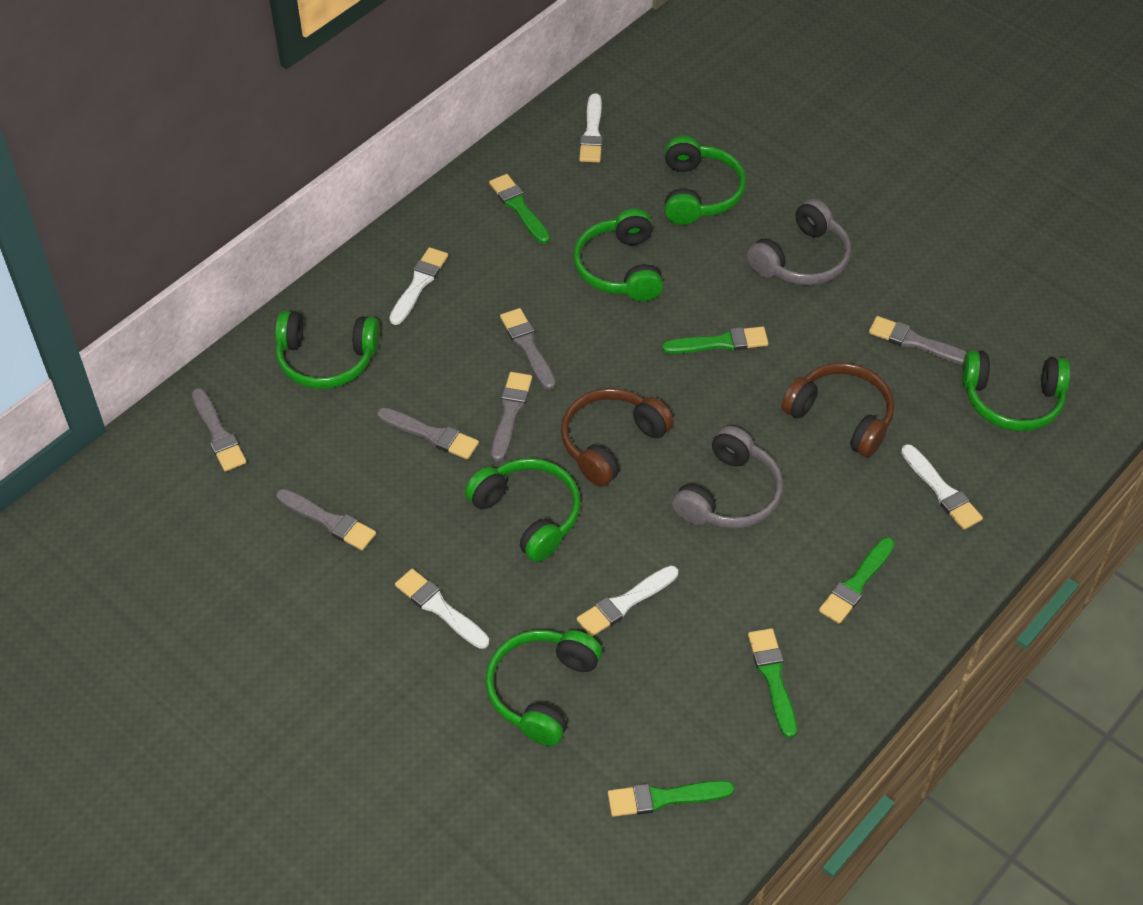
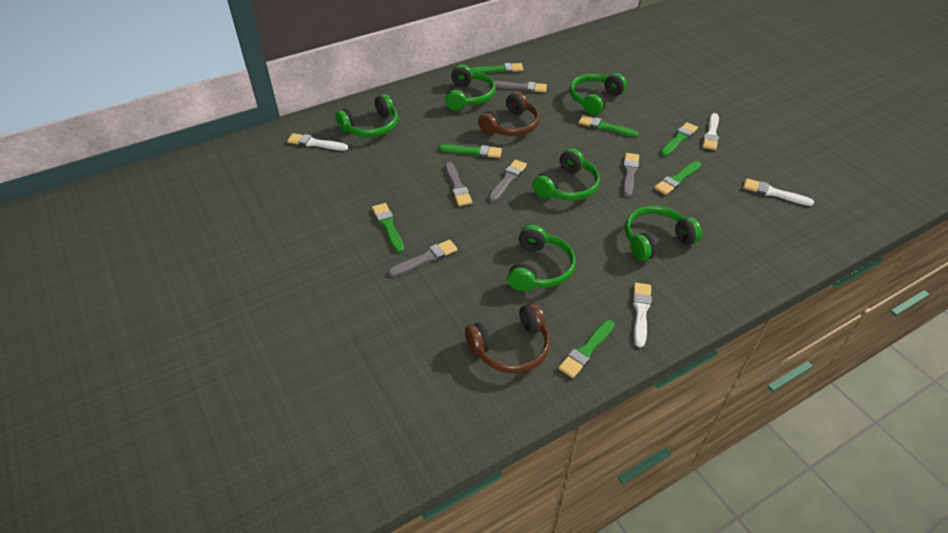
green brush: 5 -> 7
grey brush: 6 -> 5
grey headphones: 2 -> 0
white brush: 5 -> 4

